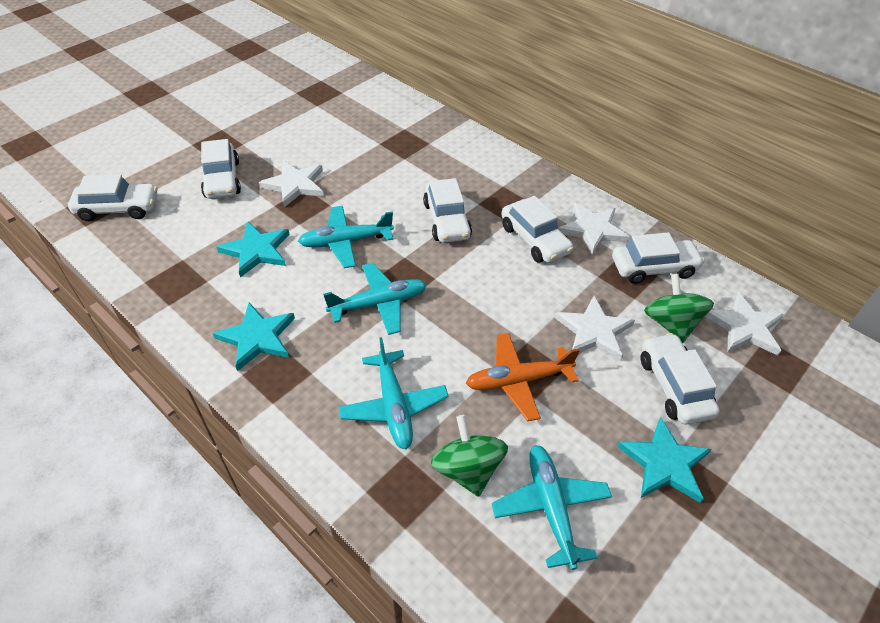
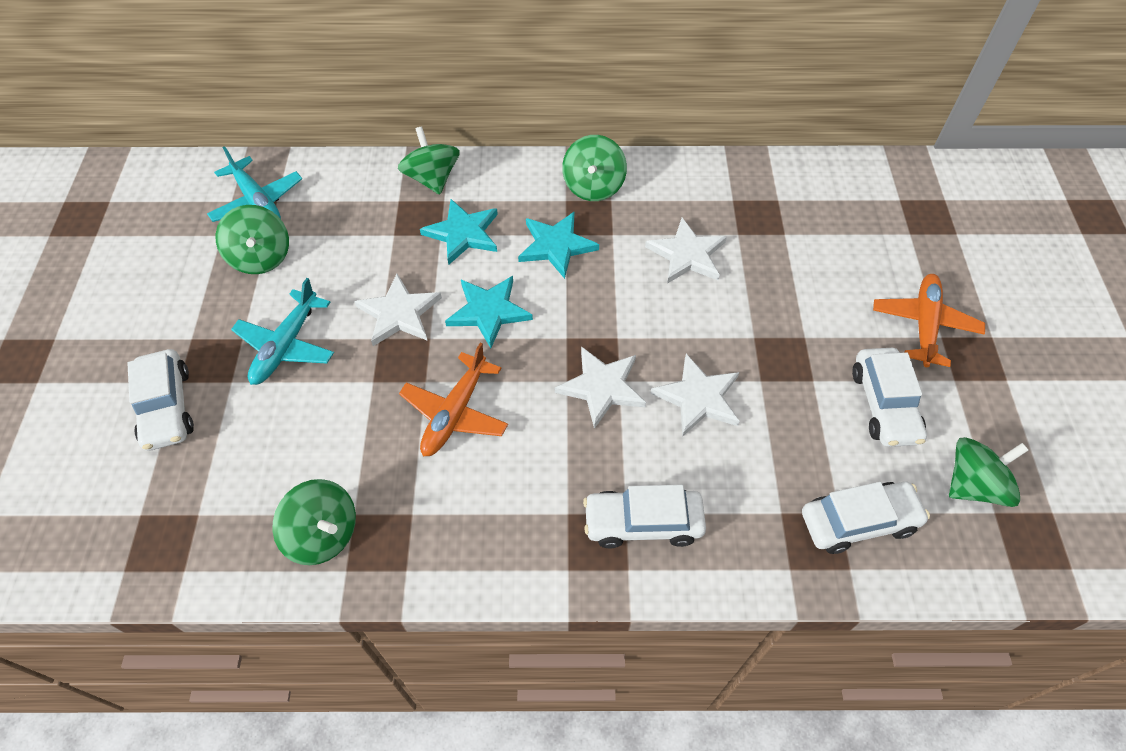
green spinning top: 2 -> 5
orange plane: 1 -> 2
turquoise plane: 4 -> 2
white car: 6 -> 4

